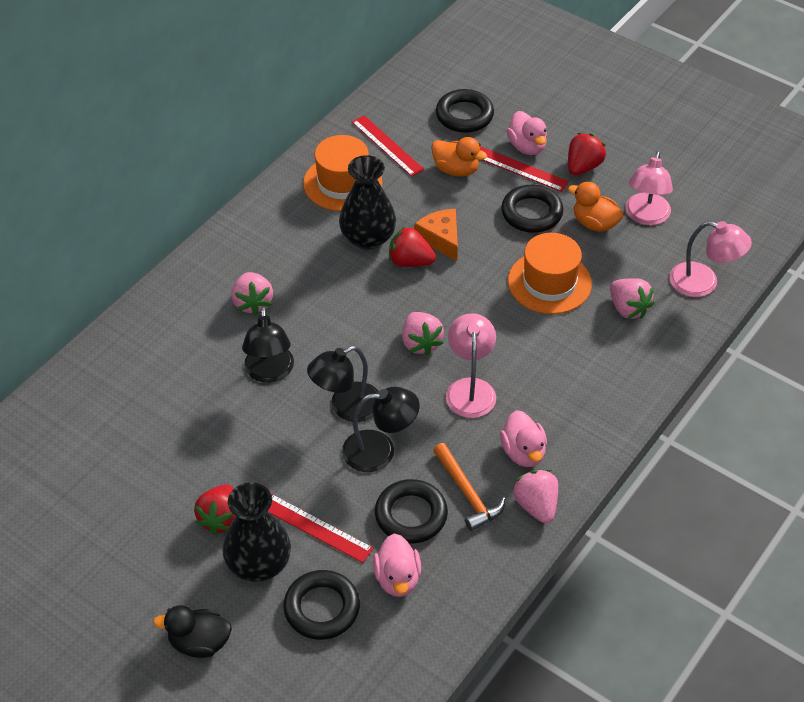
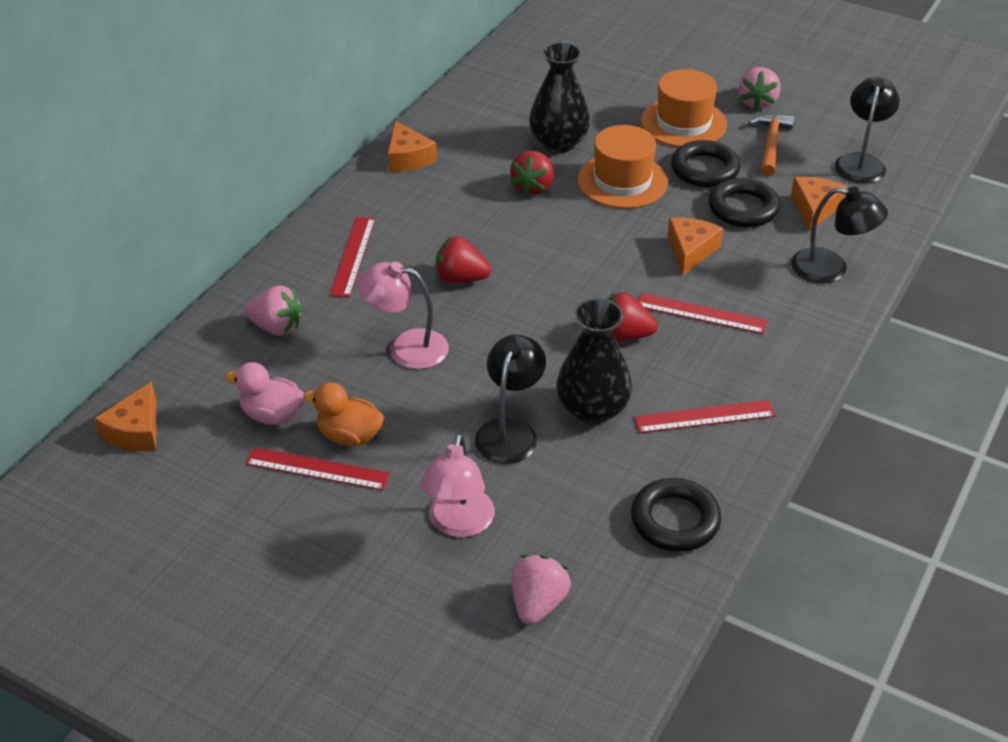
black duck: 1 -> 0
black ring: 4 -> 3
orange cheese: 1 -> 4
orange duck: 2 -> 1
pink duck: 3 -> 1
pink lamp: 3 -> 2
pink strawberry: 4 -> 3
red ruler: 3 -> 4

